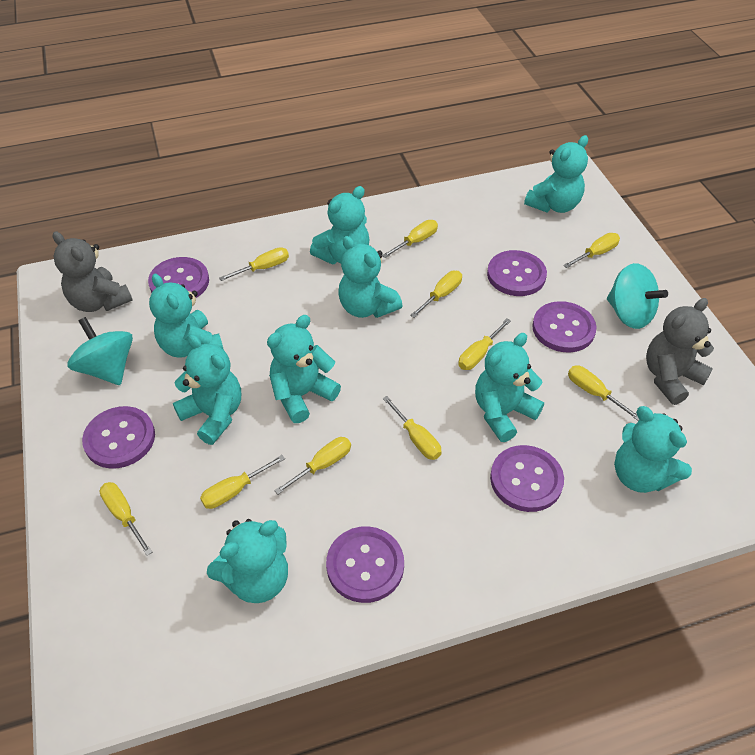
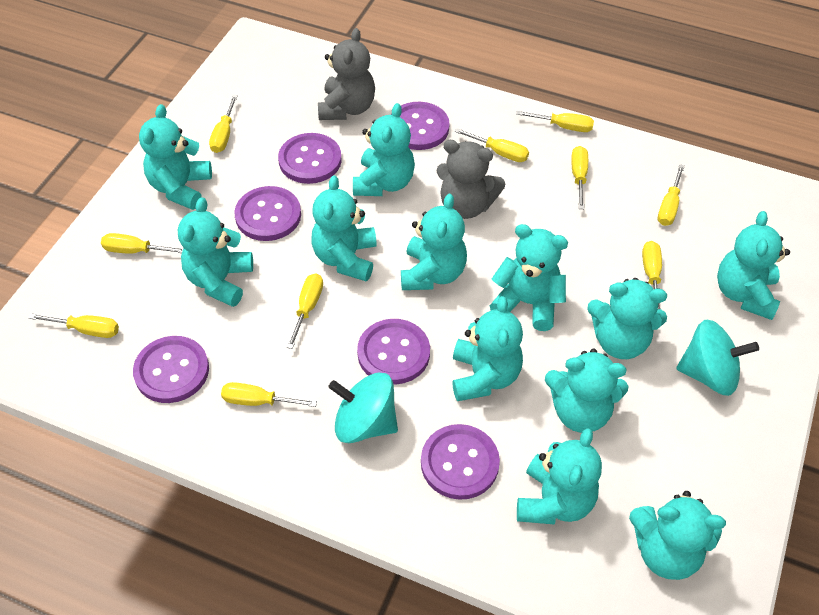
turquoise teddy bear: 9 -> 12

